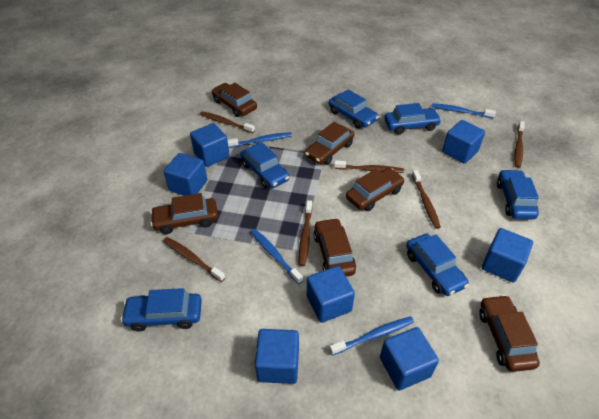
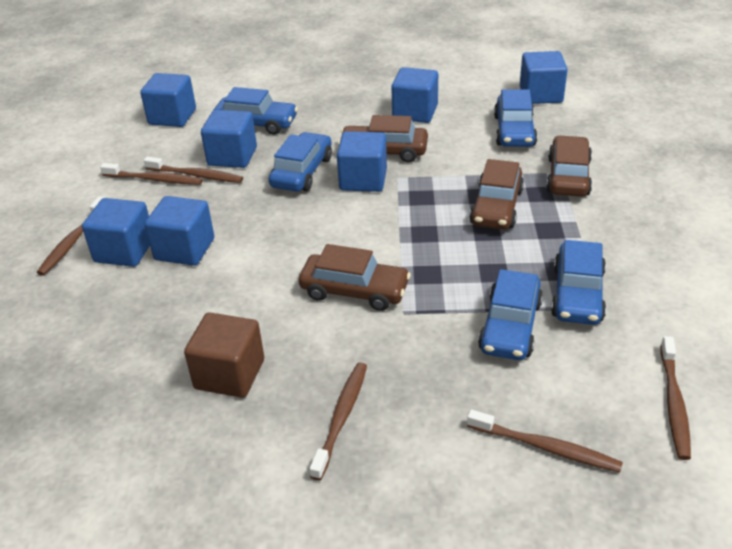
blue car: 6 -> 5
blue toothbrush: 4 -> 0
brown car: 6 -> 4
brown cube: 0 -> 1

